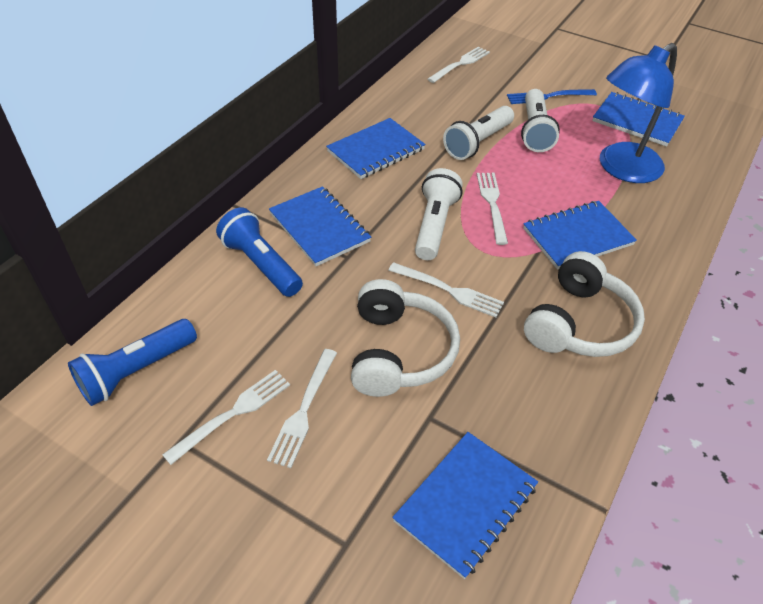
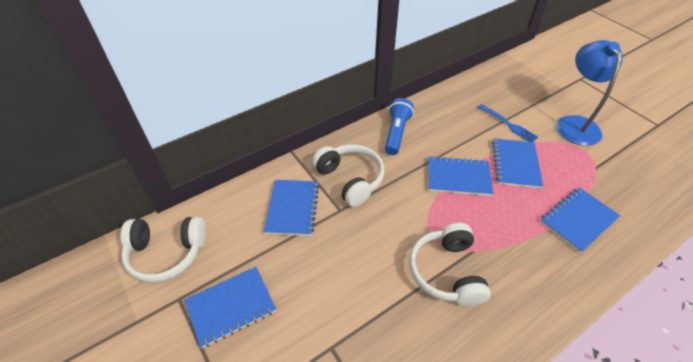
blue flashlight: 2 -> 1
white flashlight: 3 -> 0
white fork: 5 -> 0
white headphones: 2 -> 3

